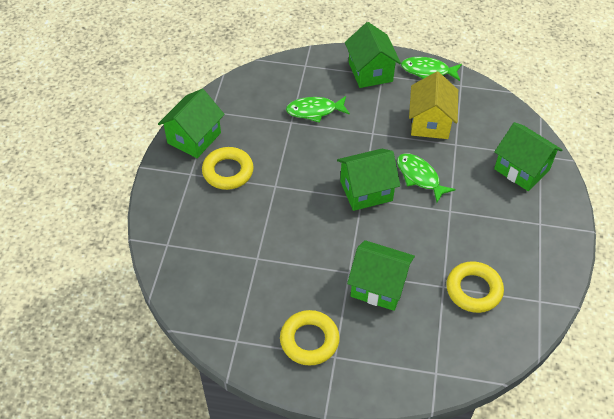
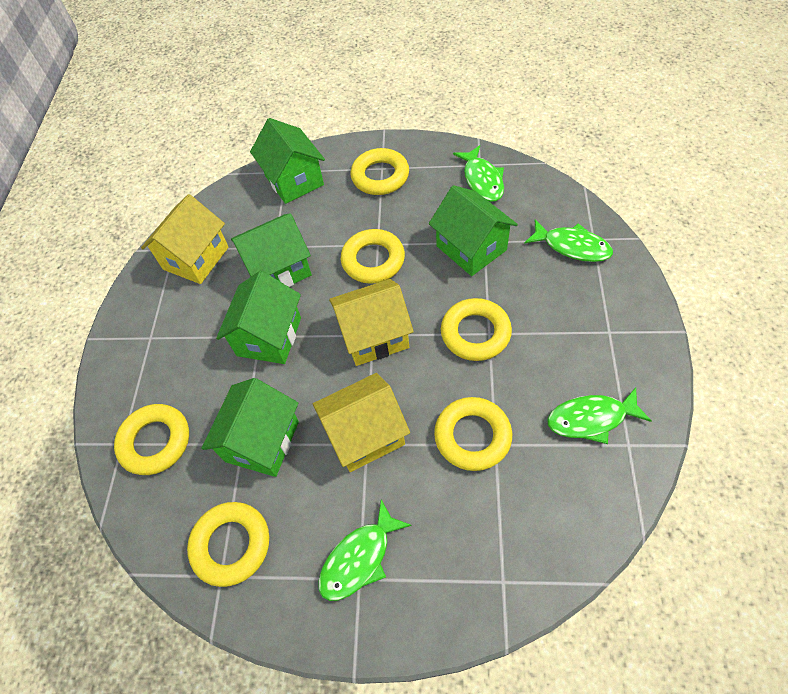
green fish: 3 -> 4
yellow house: 1 -> 3
yellow ring: 3 -> 6

